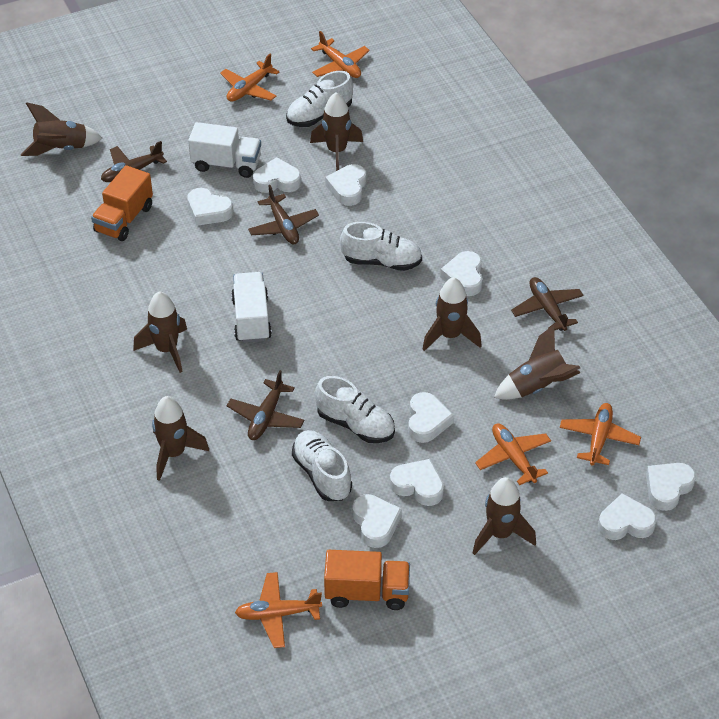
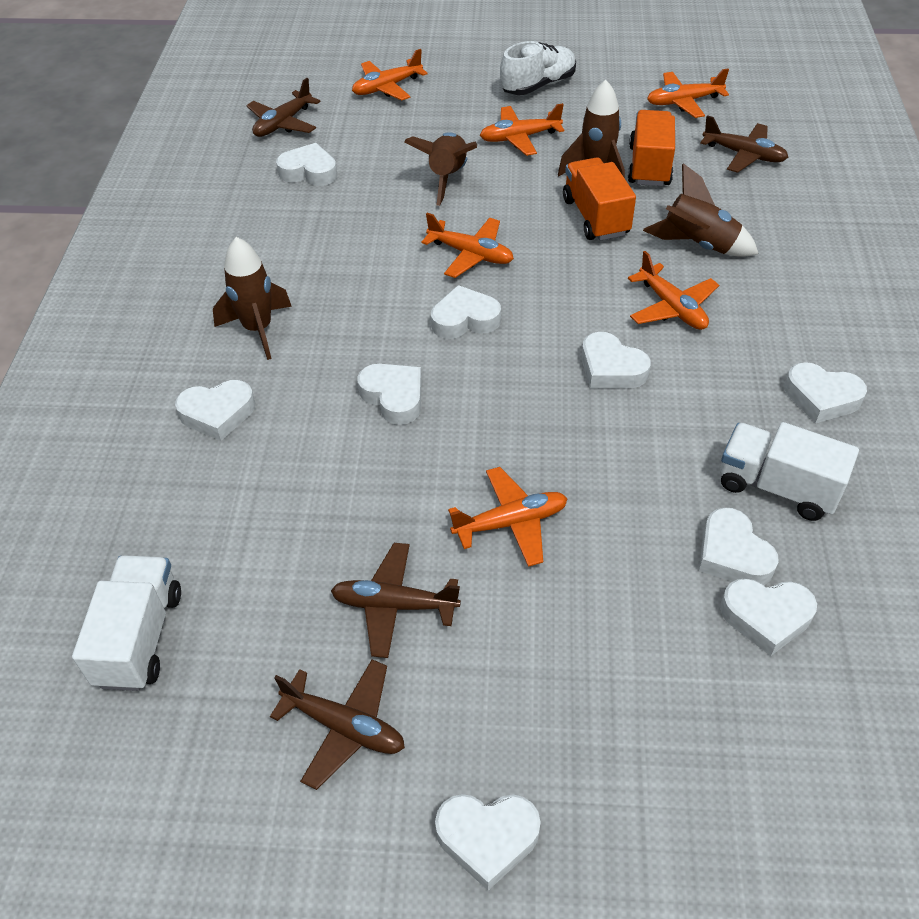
brown rocket: 7 -> 4
orange plane: 5 -> 6
white shoe: 4 -> 1

